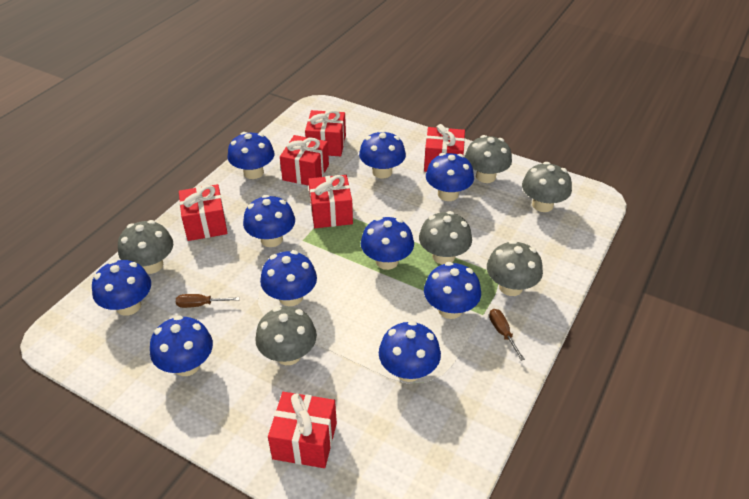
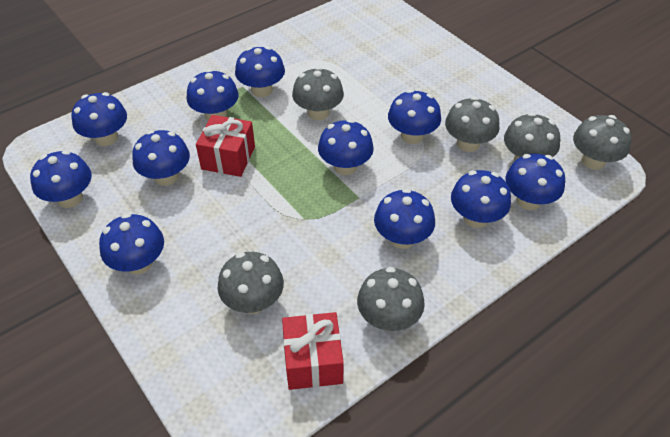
blue mushroom: 10 -> 11
brown screwdriver: 2 -> 0
red gift: 6 -> 2

